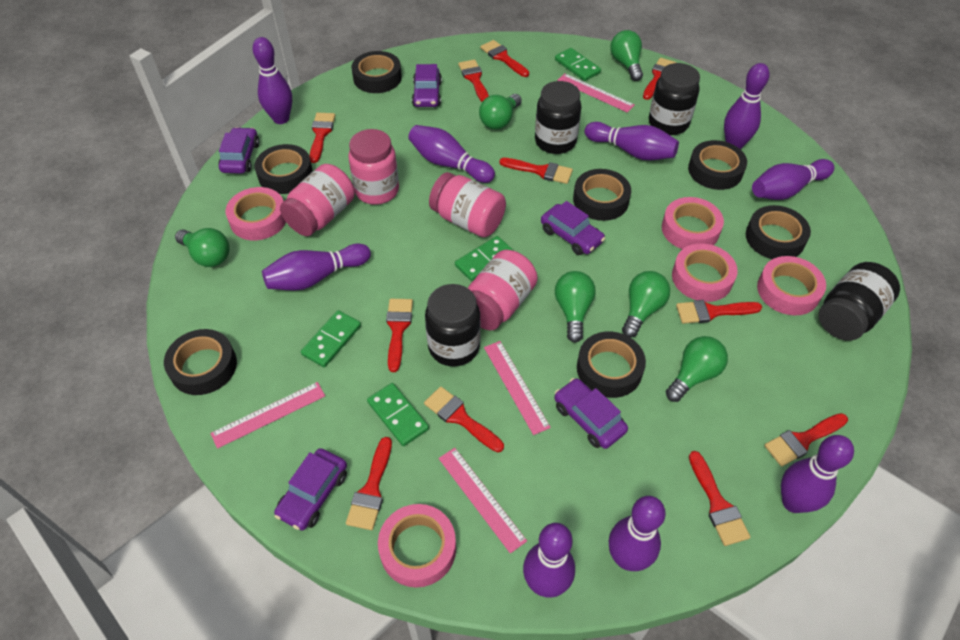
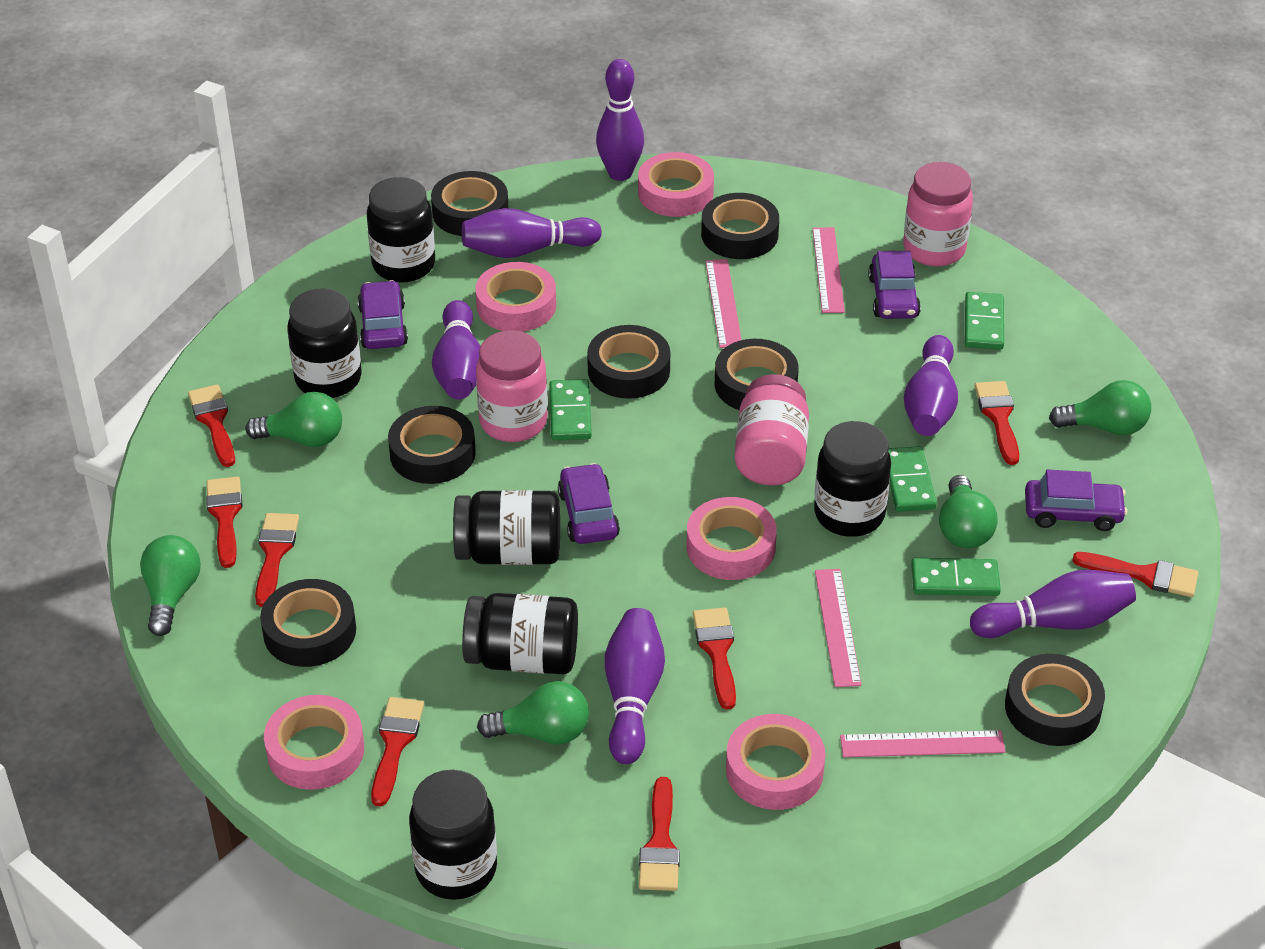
black jar: 4 -> 6
green light bulb: 6 -> 5
pink jar: 4 -> 3
purple bowling pin: 9 -> 6
purple car: 5 -> 4
red brush: 11 -> 8

